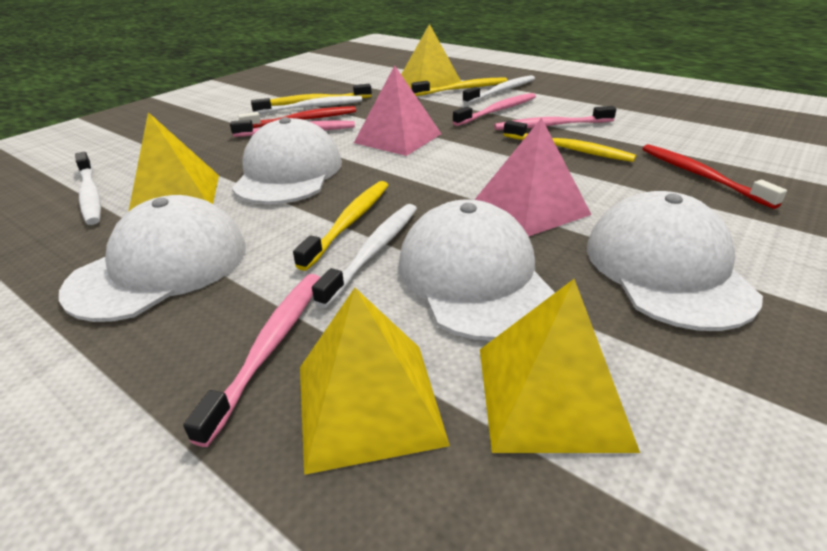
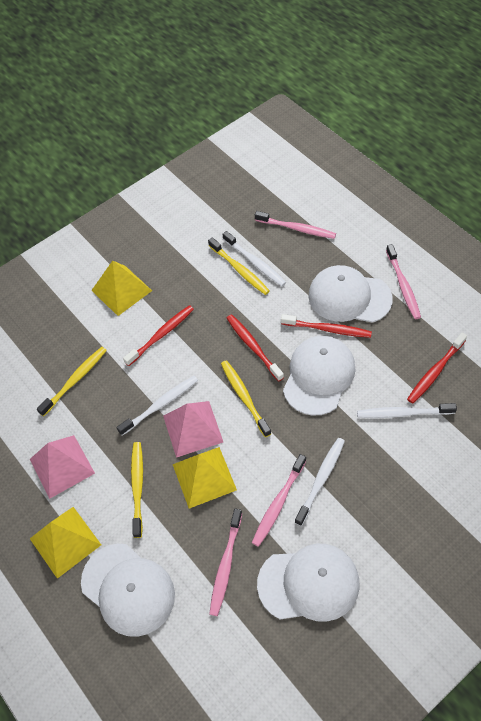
red toothbrush: 2 -> 4
yellow pyramid: 4 -> 3

